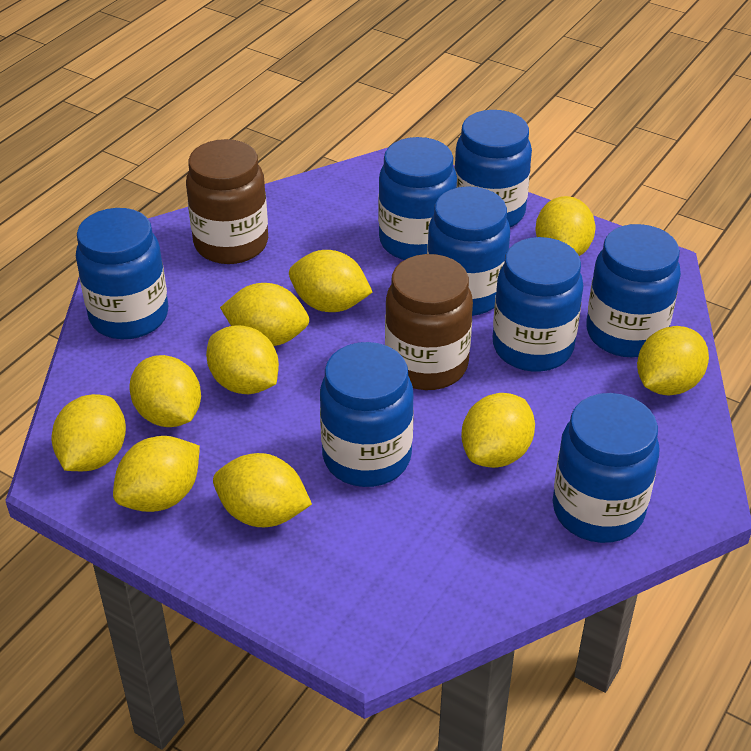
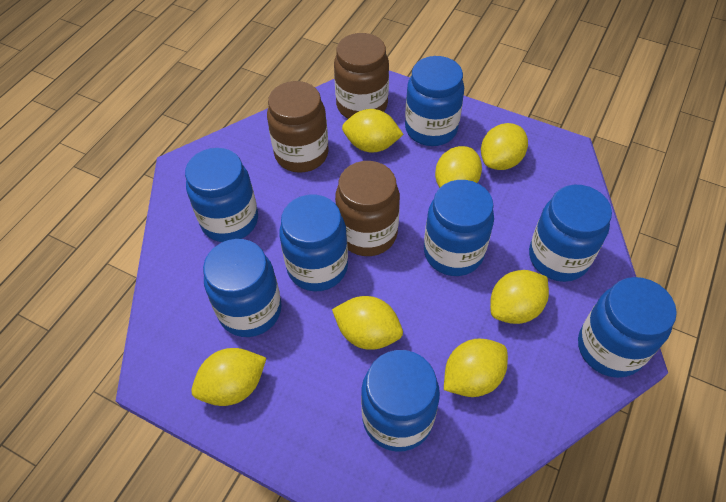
brown jar: 2 -> 3
yellow lemon: 10 -> 7

